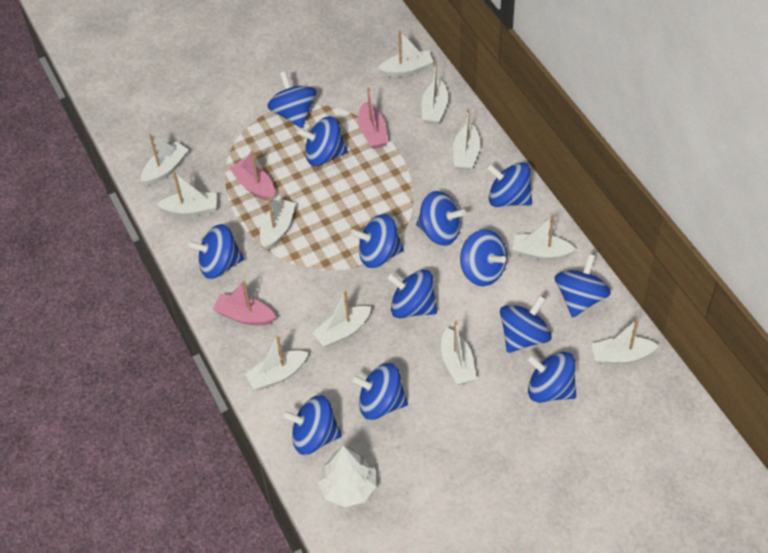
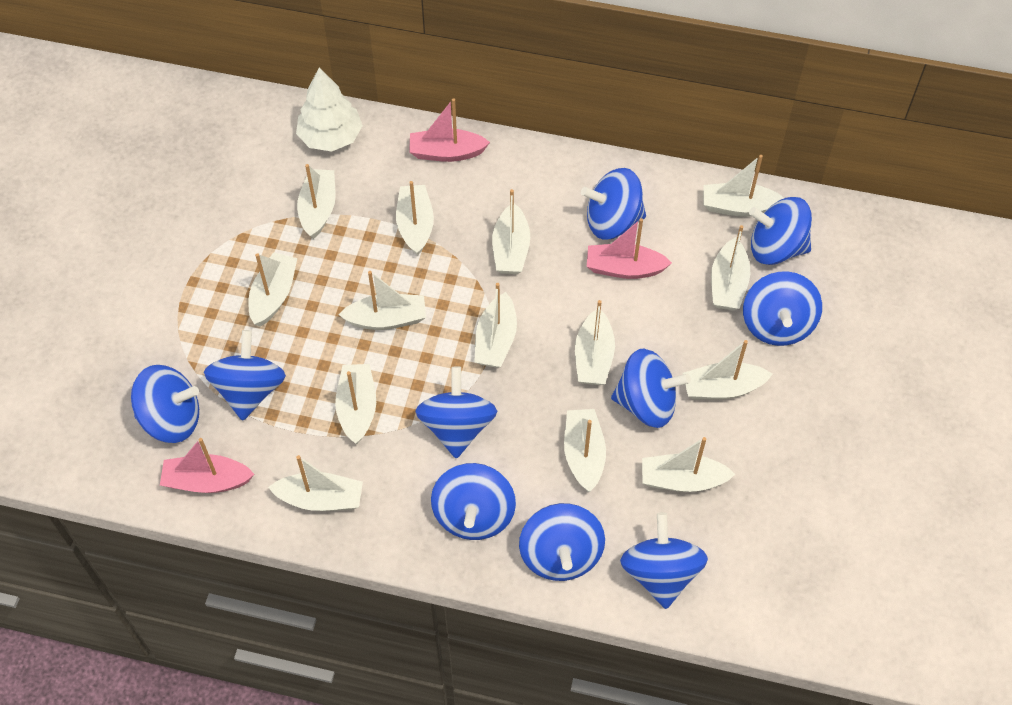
blue spinning top: 13 -> 10
white boat: 11 -> 14

